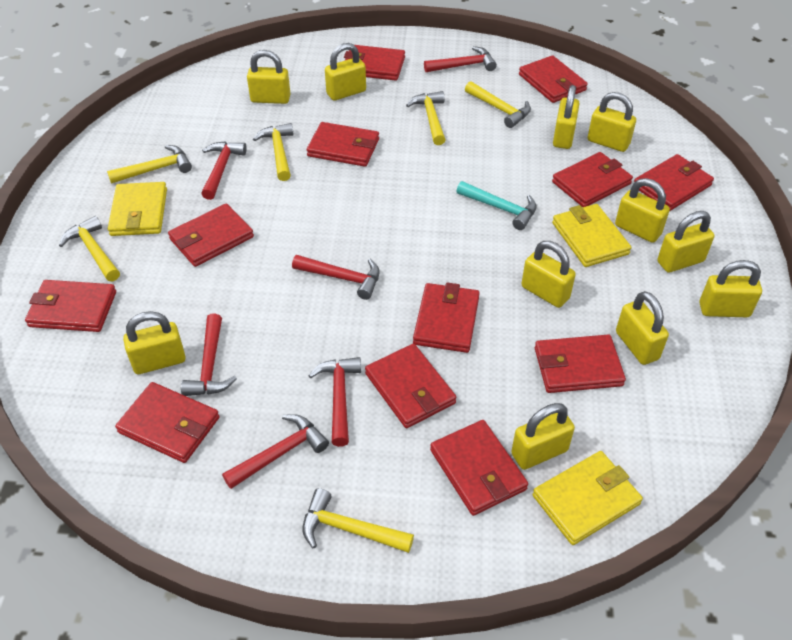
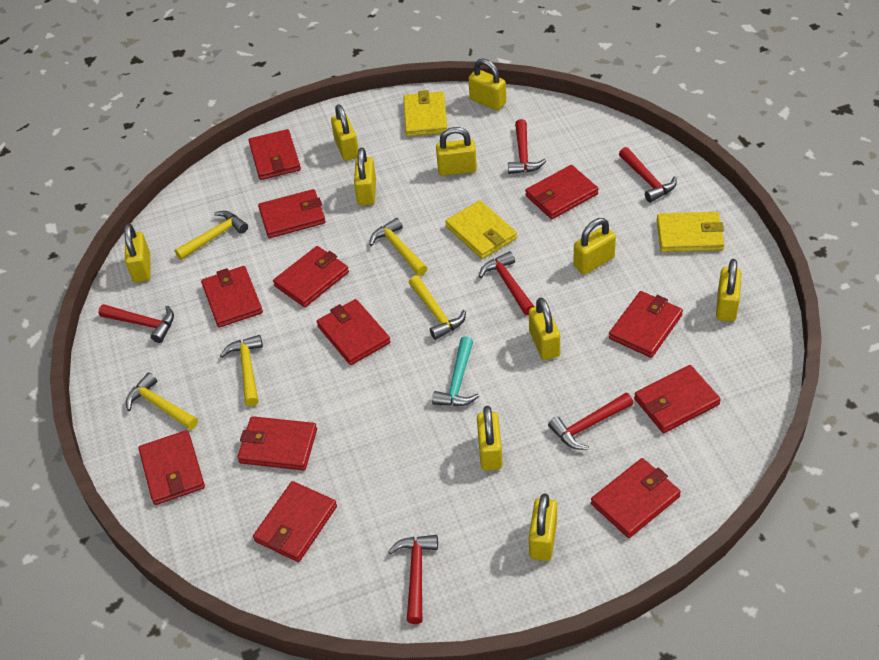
yellow hammer: 6 -> 5
yellow padlock: 11 -> 10

